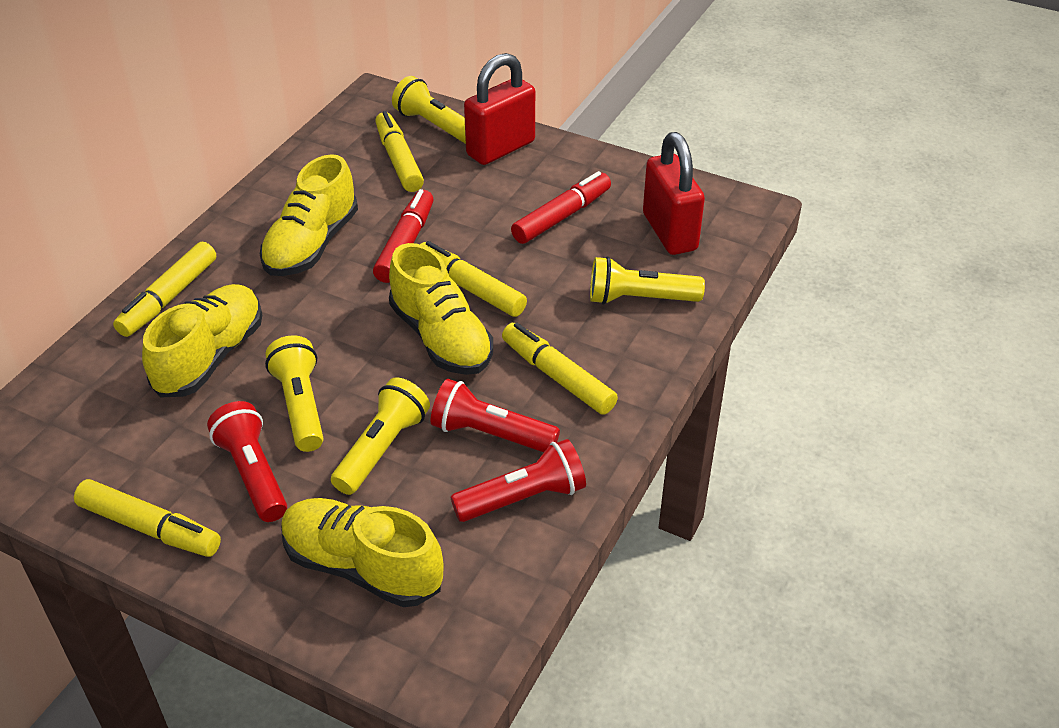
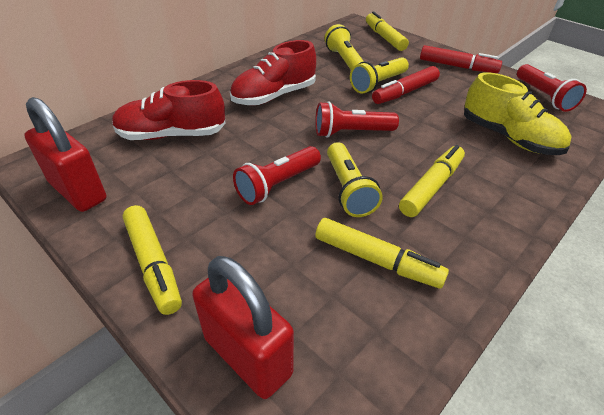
red shoe: 0 -> 2
yellow flashlight: 4 -> 3
yellow marker: 5 -> 4
yellow shoe: 4 -> 1

